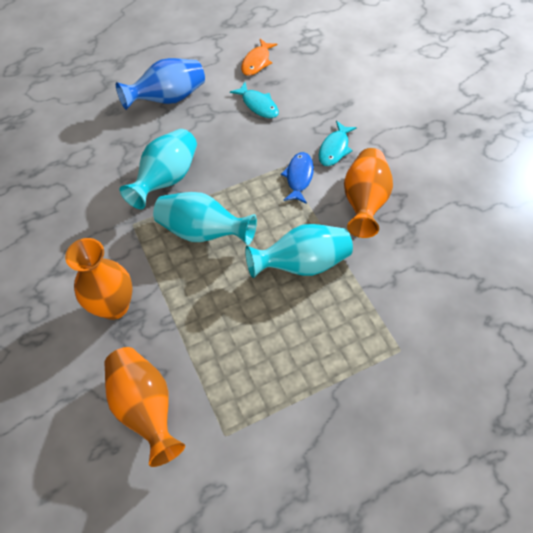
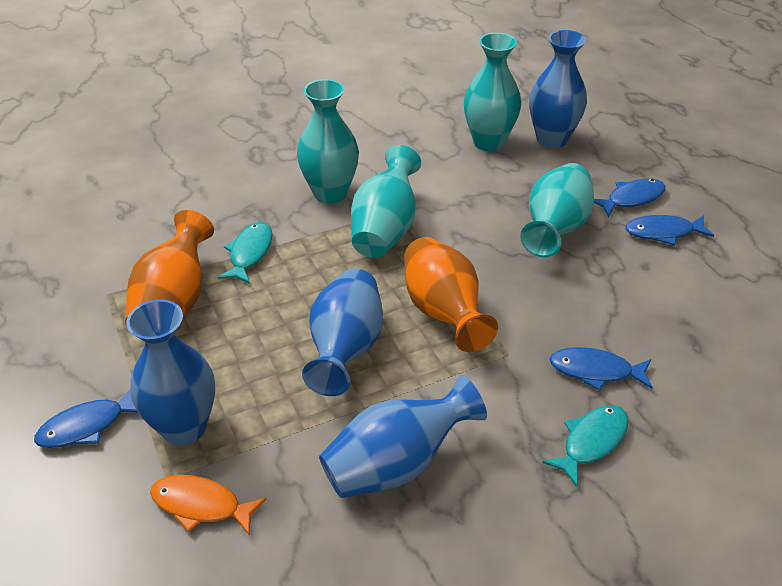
blue fish: 1 -> 4
blue vase: 1 -> 4
orange vase: 3 -> 2
turquoise vase: 3 -> 4

